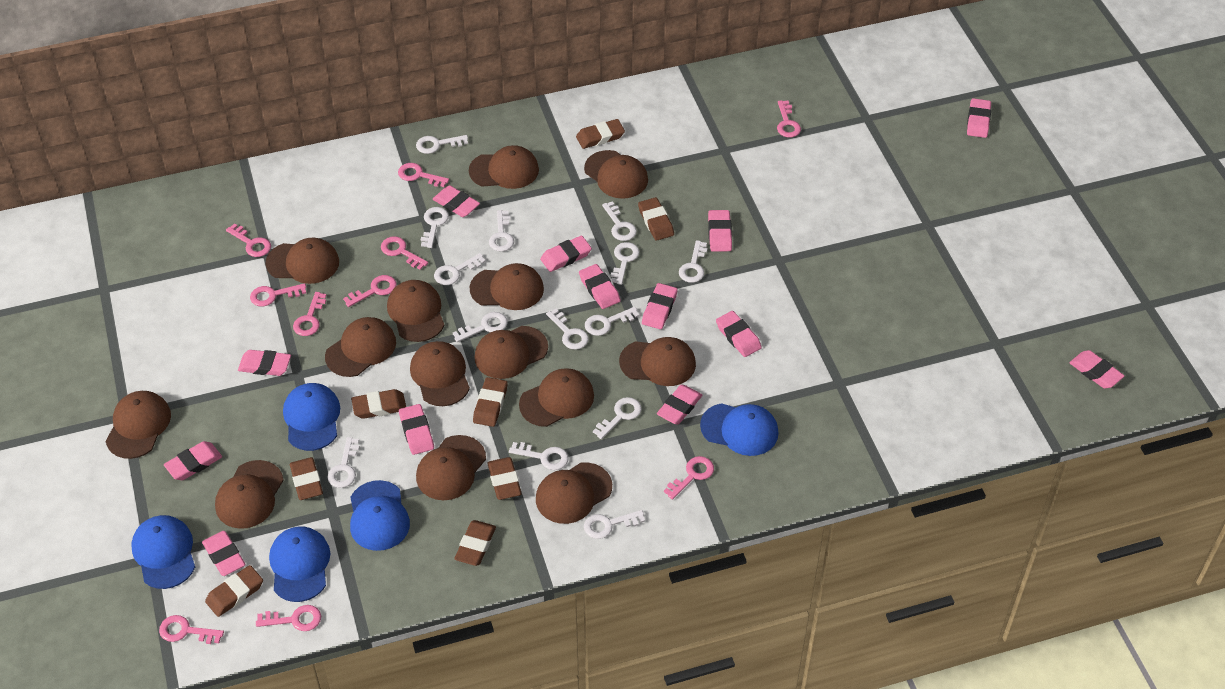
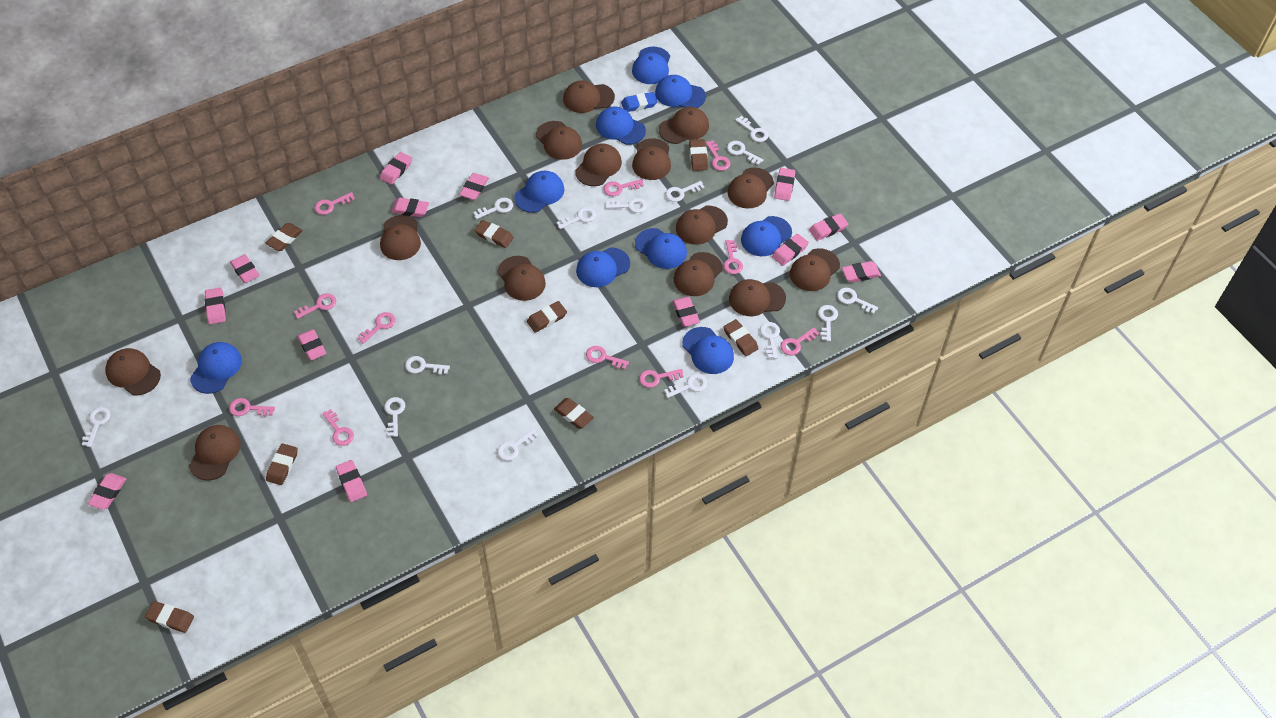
blue cap: 5 -> 9
blue eraser: 0 -> 1
pink key: 10 -> 11

